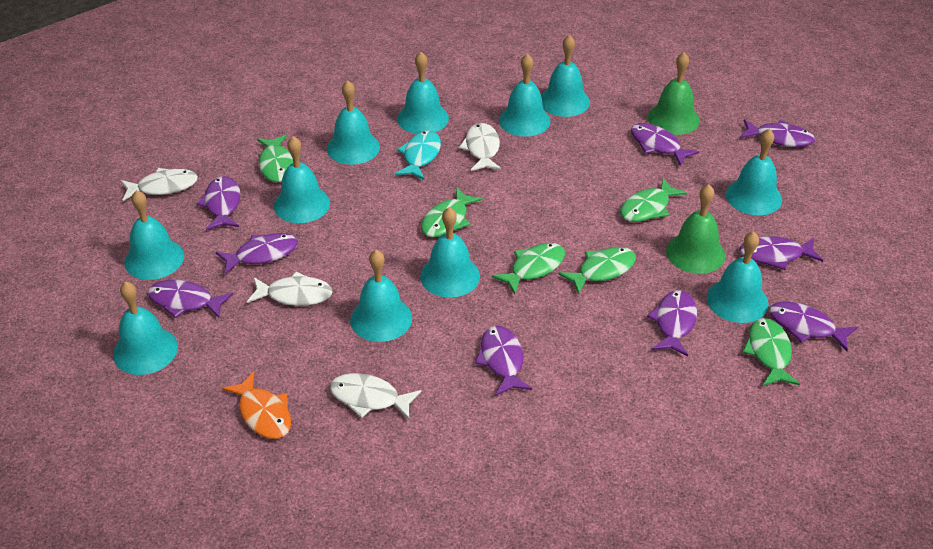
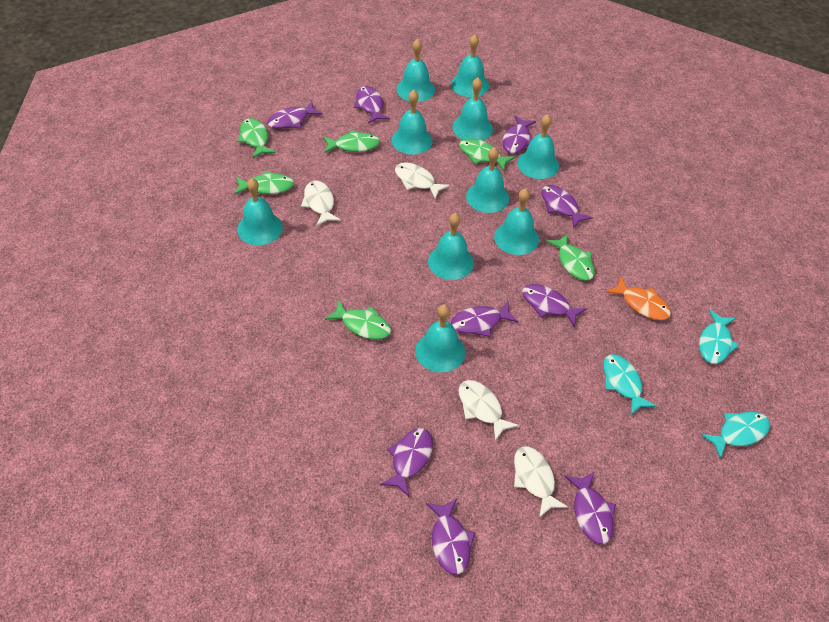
green bell: 2 -> 0
turquoise bell: 11 -> 10
turquoise fish: 1 -> 3

